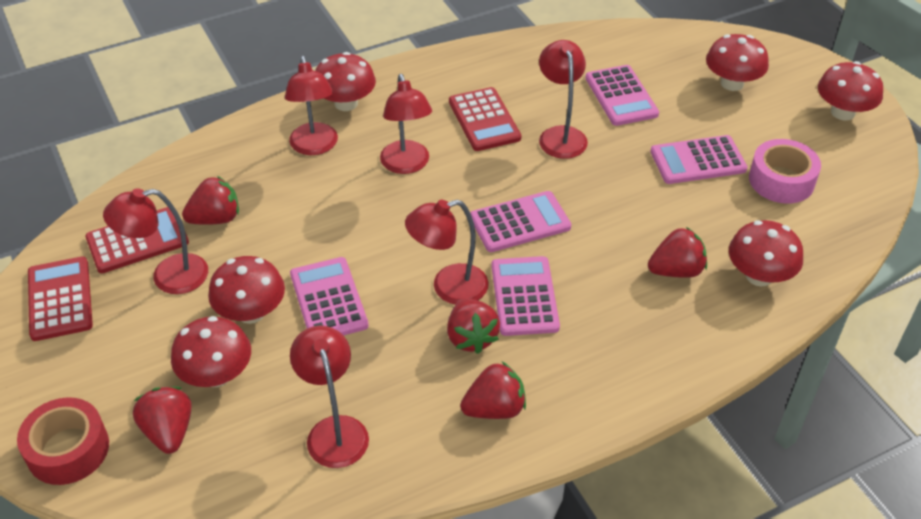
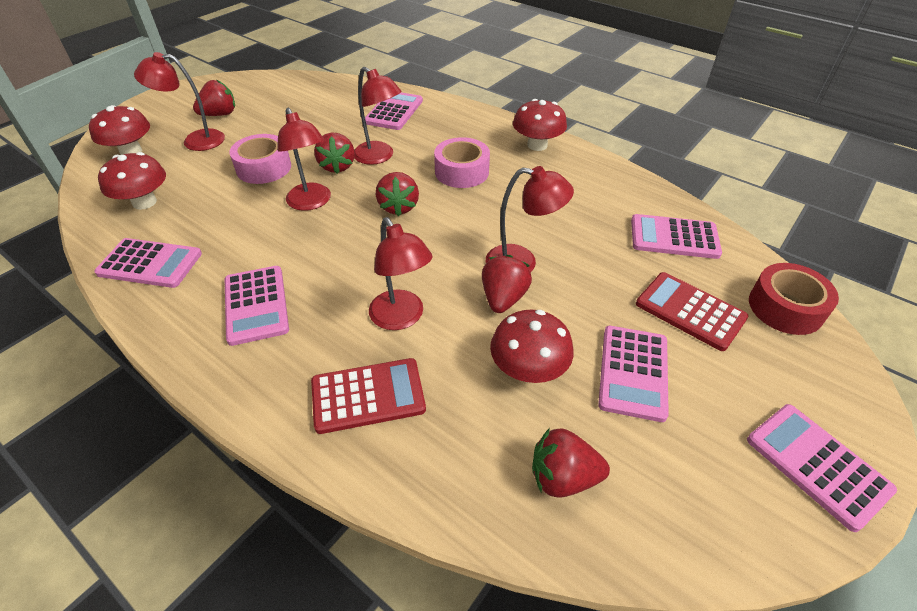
pink calculator: 5 -> 6
pink tape: 1 -> 2
red calculator: 3 -> 2
red lamp: 6 -> 5
red mushroom: 6 -> 4

